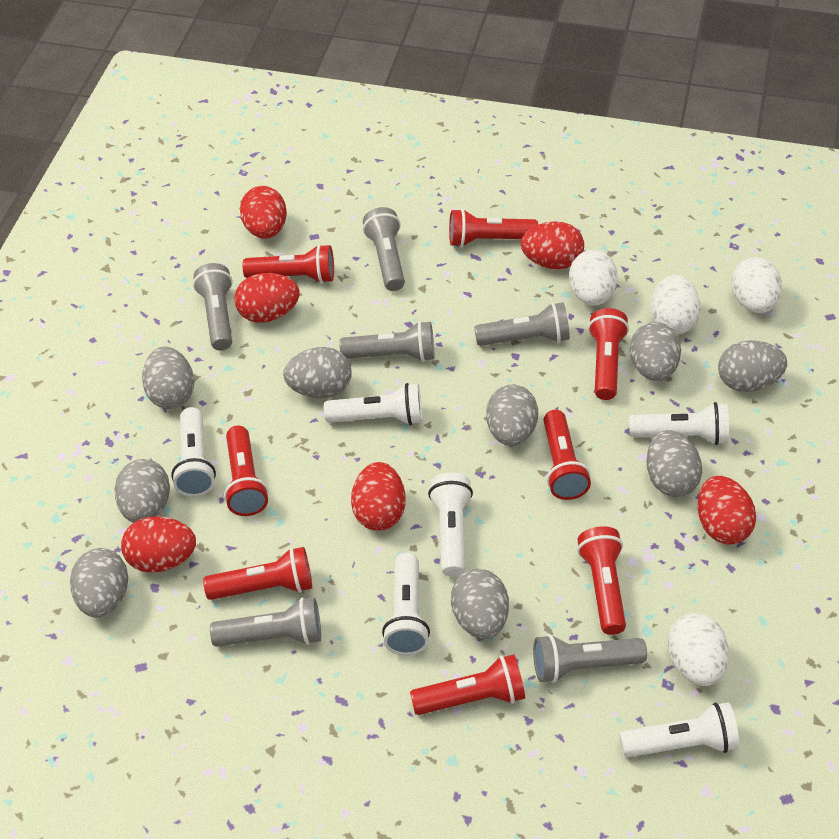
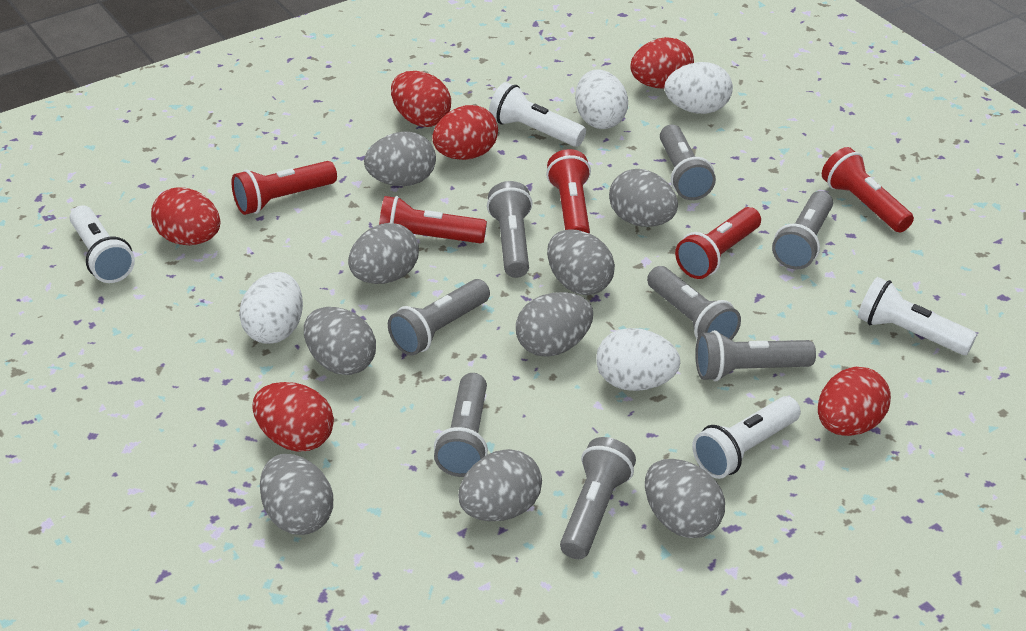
grey flashlight: 6 -> 8
red flashlight: 8 -> 5
white flashlight: 6 -> 4

